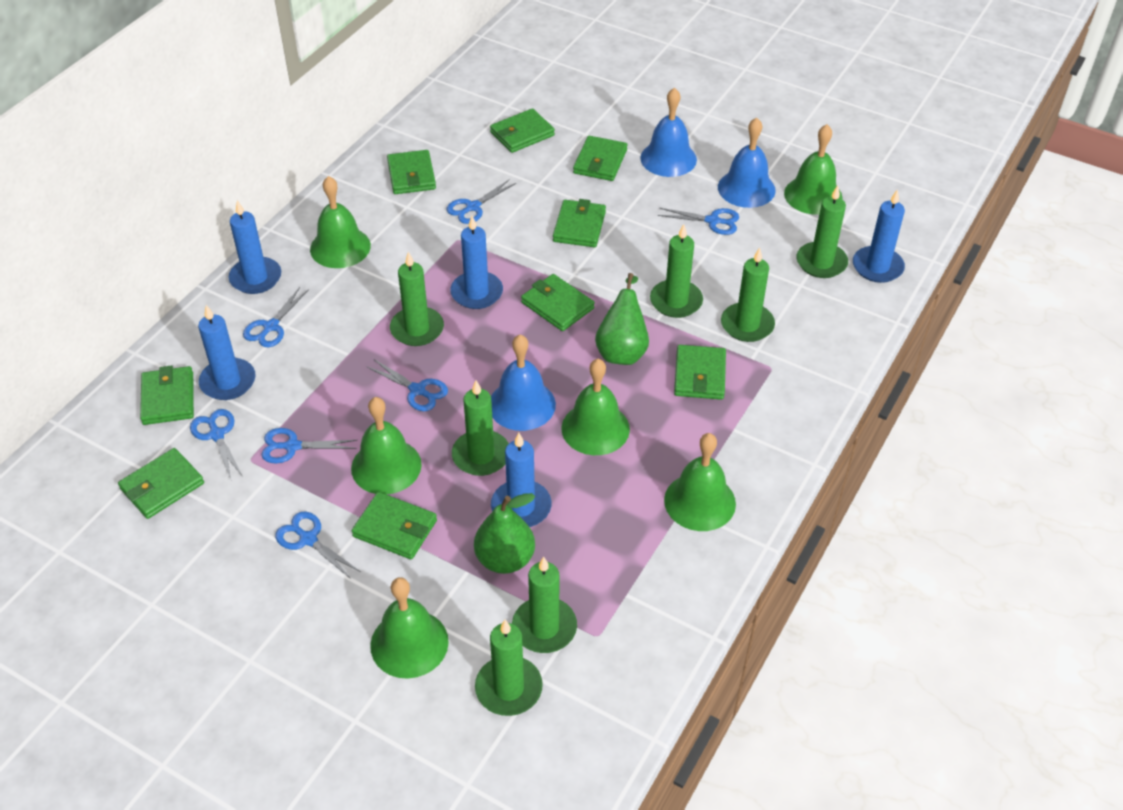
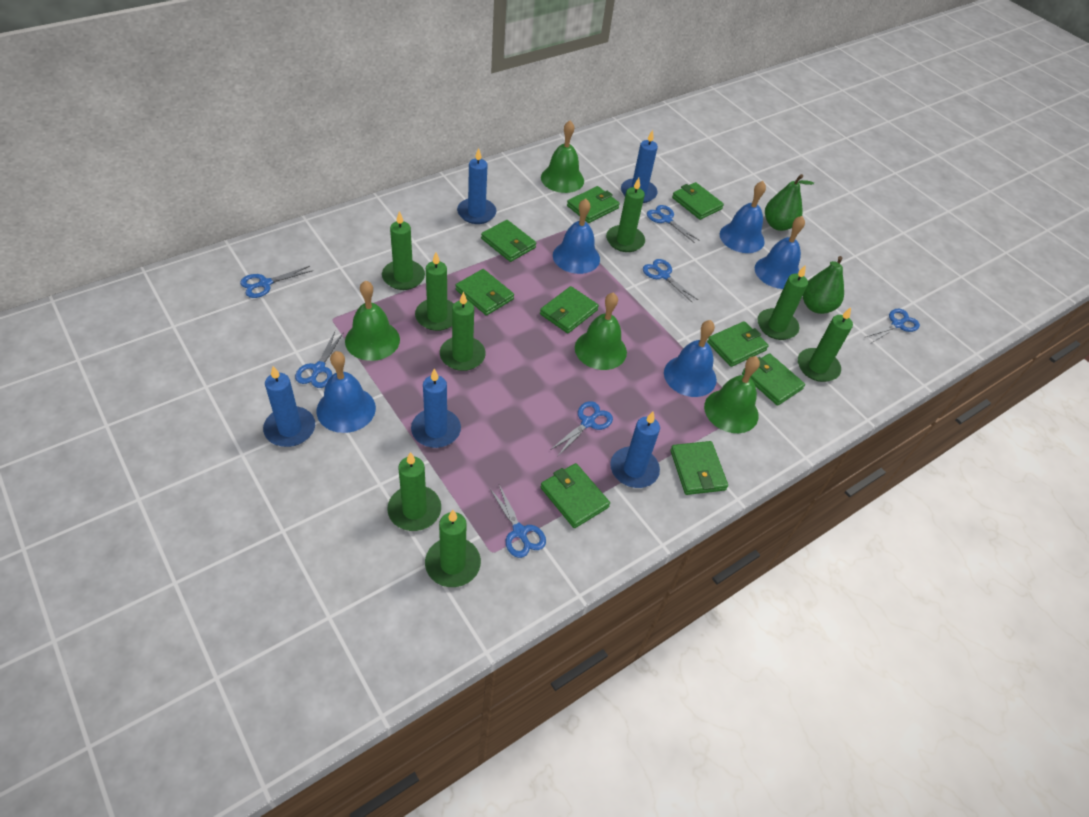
blue bell: 3 -> 5
green bell: 6 -> 4
green candle: 7 -> 8

